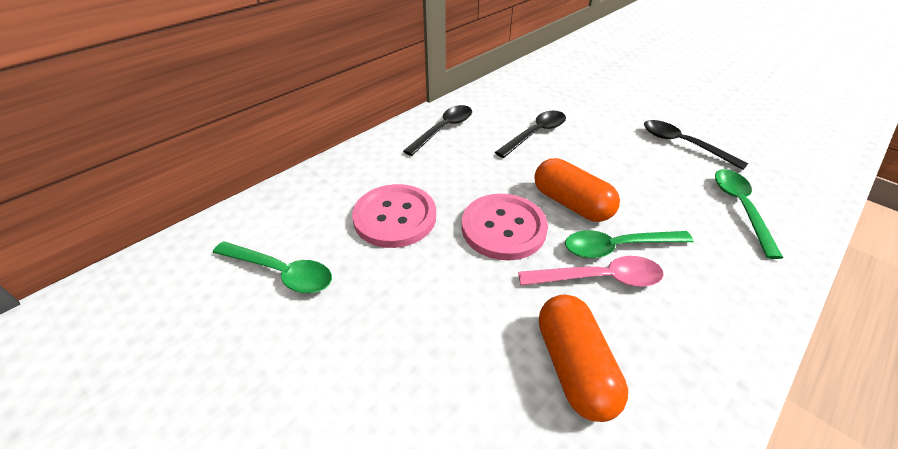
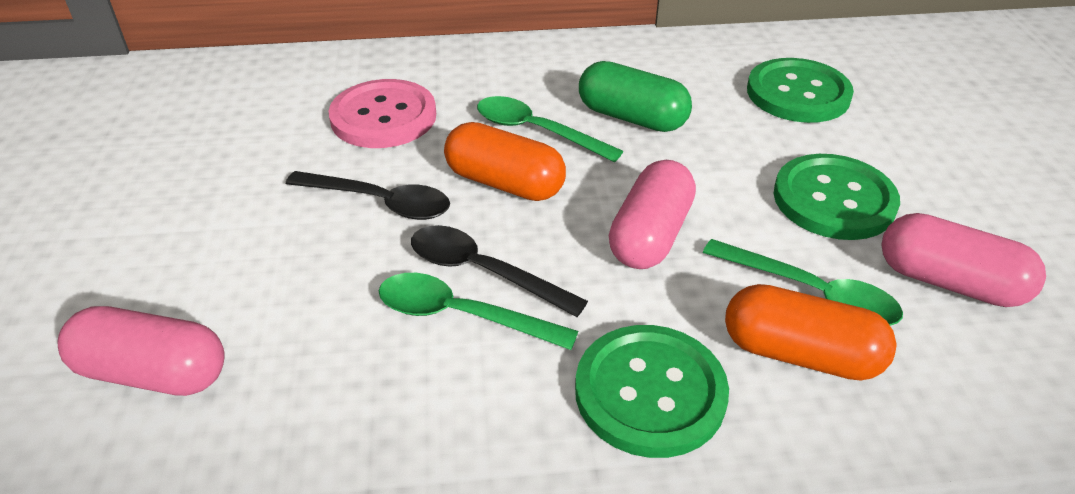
black spoon: 3 -> 2
green button: 0 -> 3
green capsule: 0 -> 1
pink button: 2 -> 1
pink capsule: 0 -> 3
pink spoon: 1 -> 0

